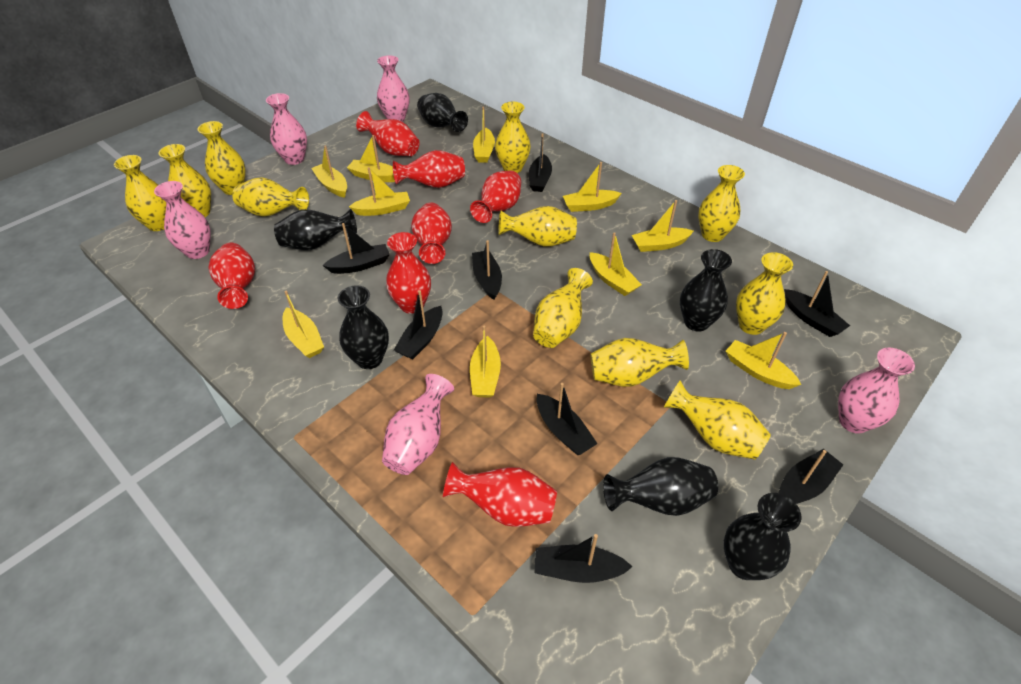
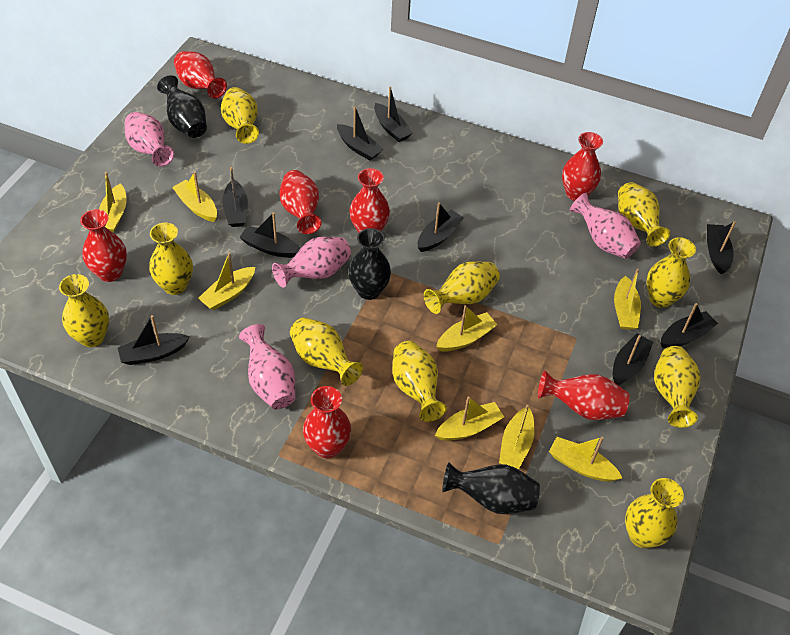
black boat: 8 -> 9
black vase: 6 -> 3
pink vase: 5 -> 4
yellow boat: 10 -> 8
yellow vase: 11 -> 10

